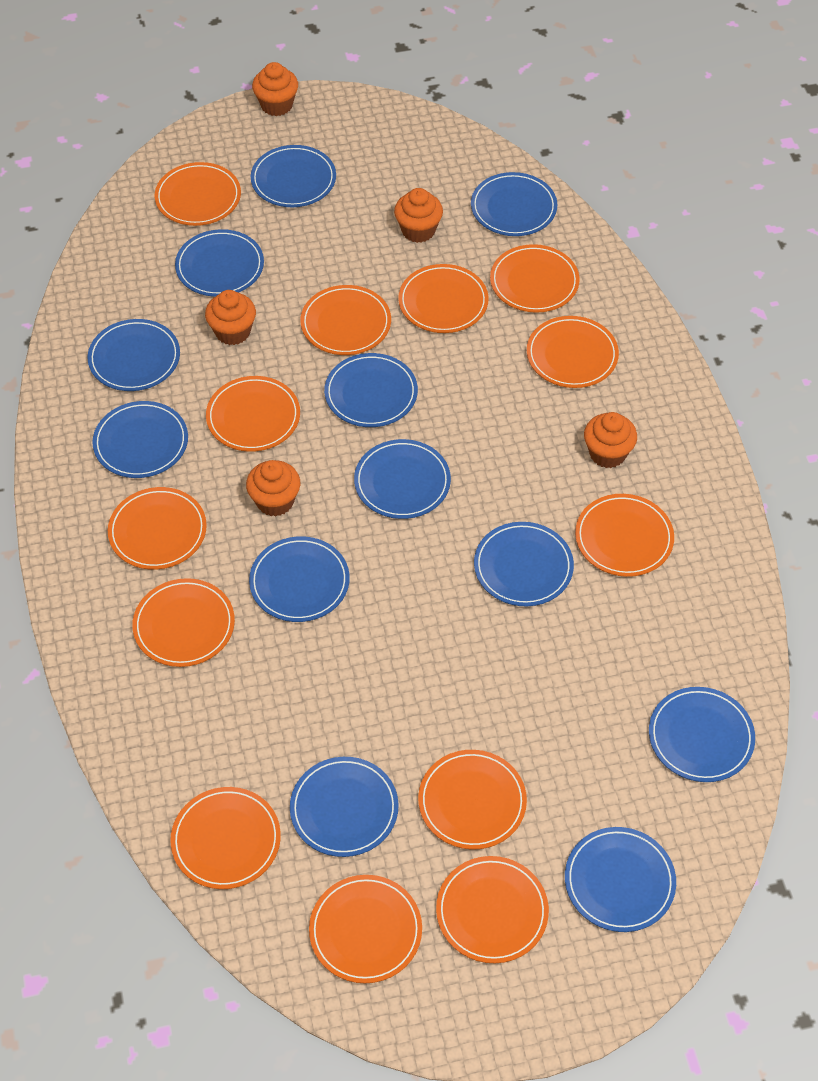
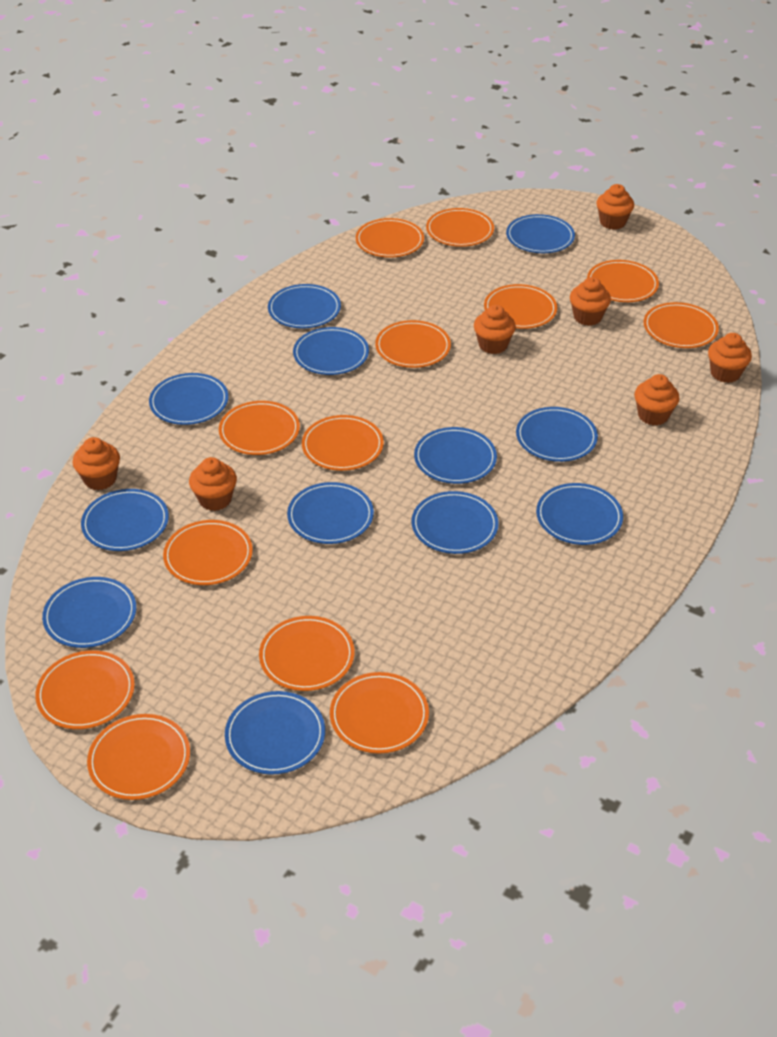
orange cupcake: 5 -> 7

